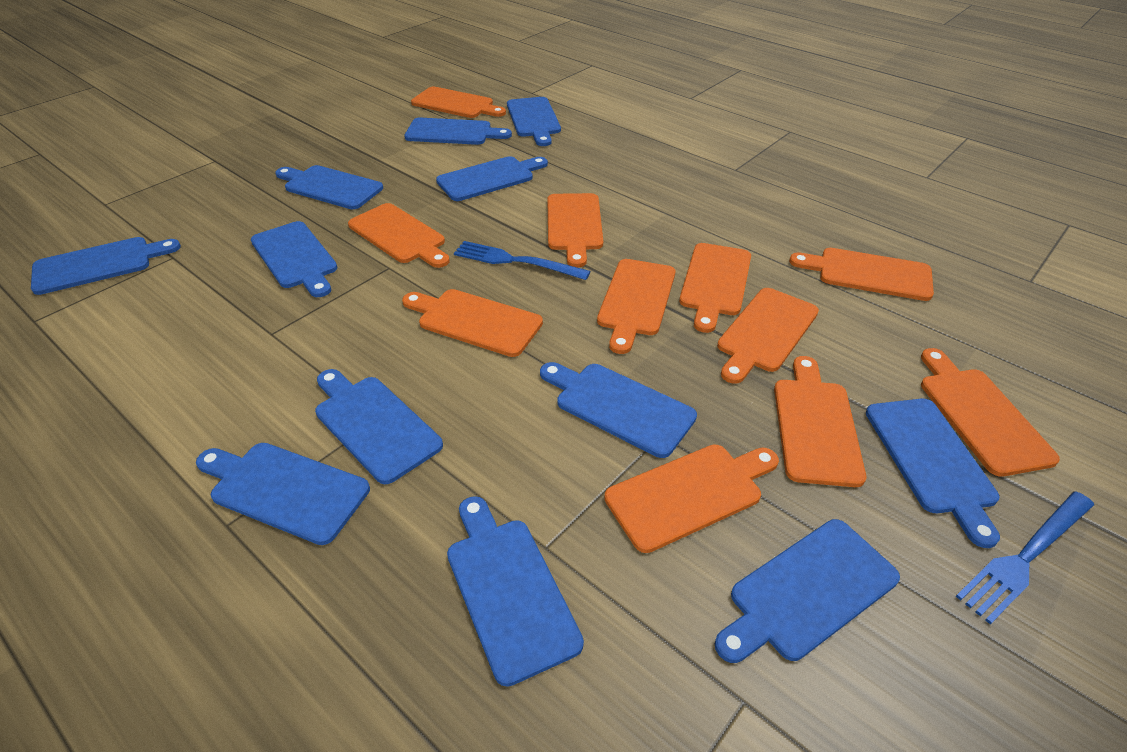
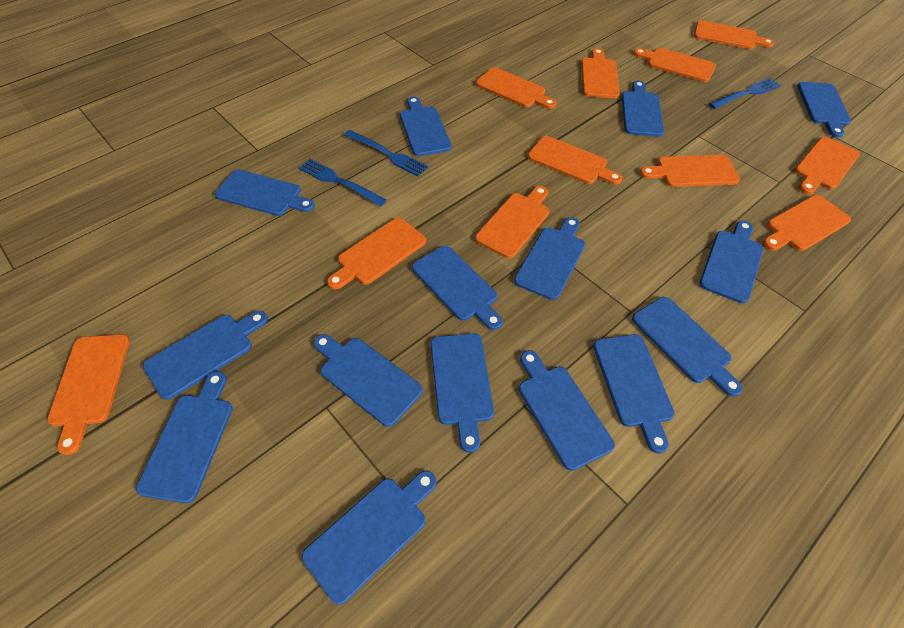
blue cutting board: 12 -> 15
blue fork: 2 -> 3

